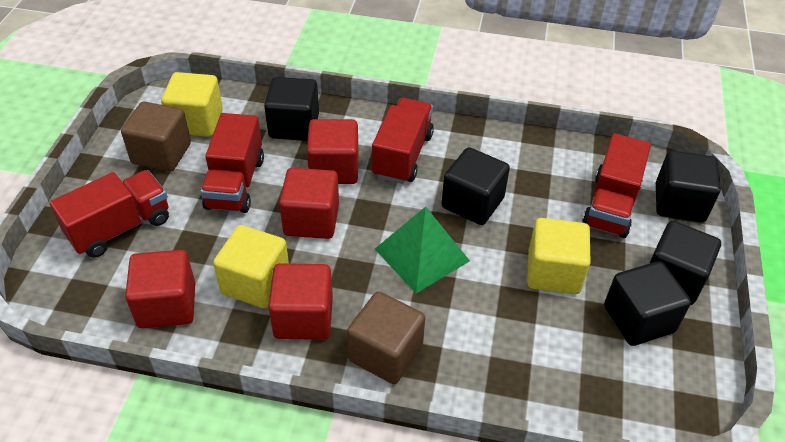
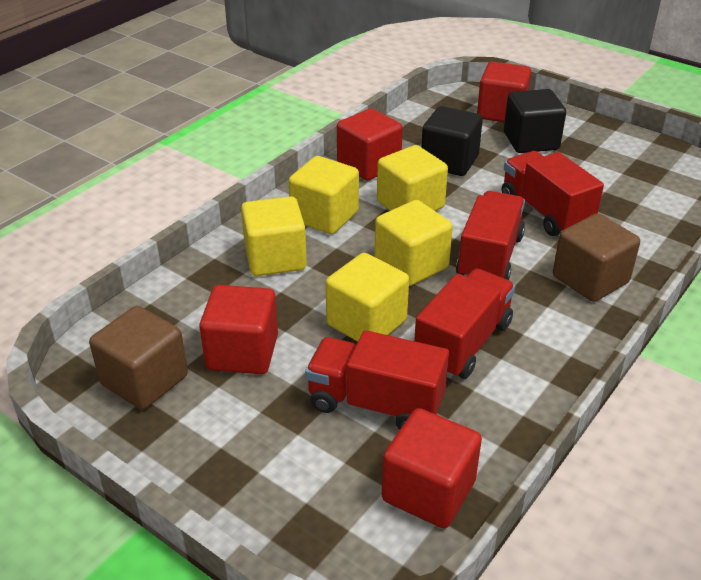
black cube: 5 -> 2
green pyramid: 1 -> 0
yellow cube: 3 -> 5

